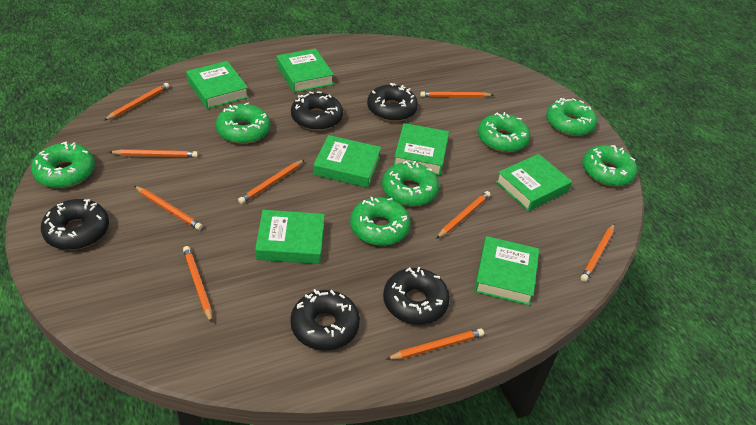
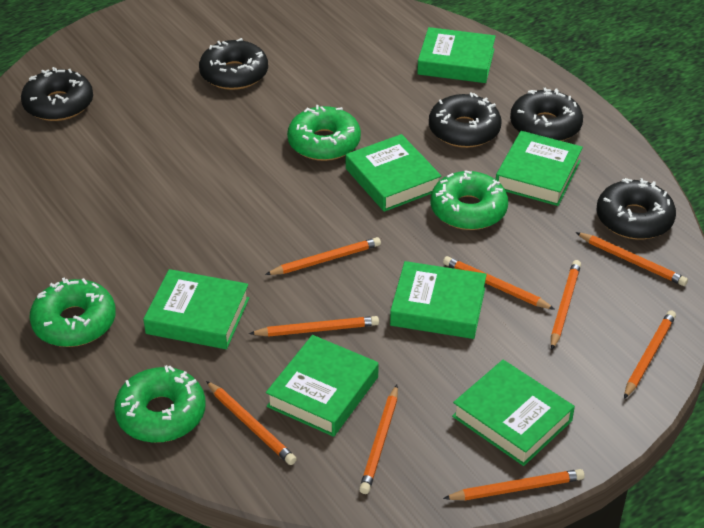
green donut: 7 -> 4

